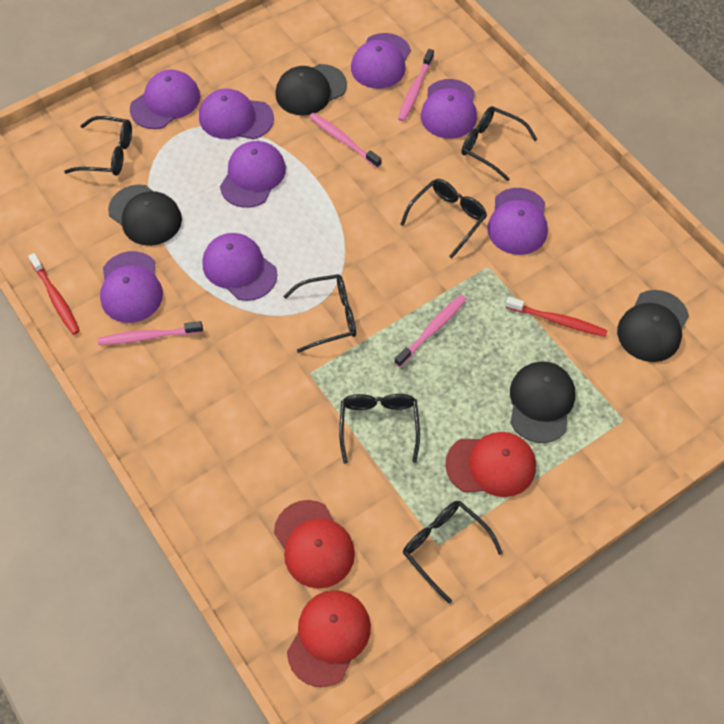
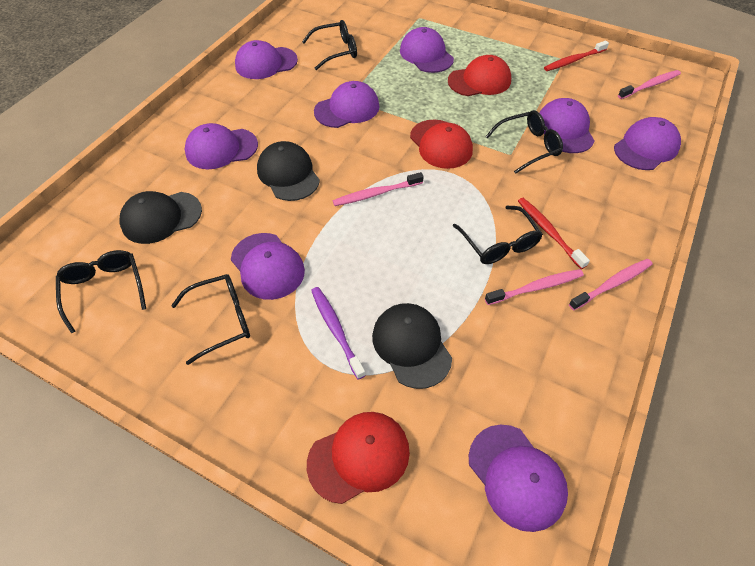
black cap: 4 -> 3
black glasses: 6 -> 5
purple toothbrush: 0 -> 1

